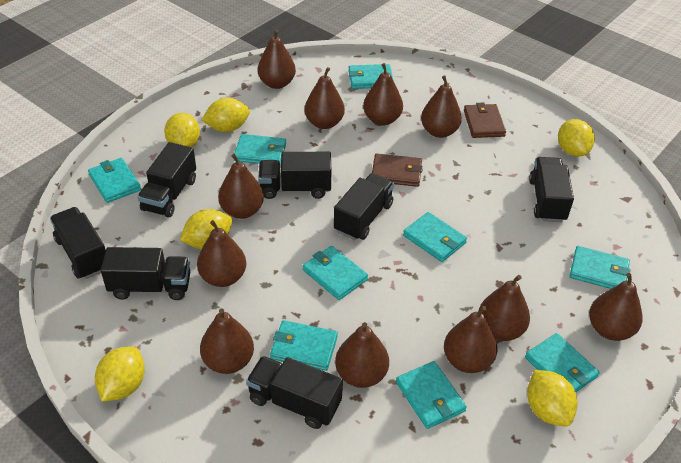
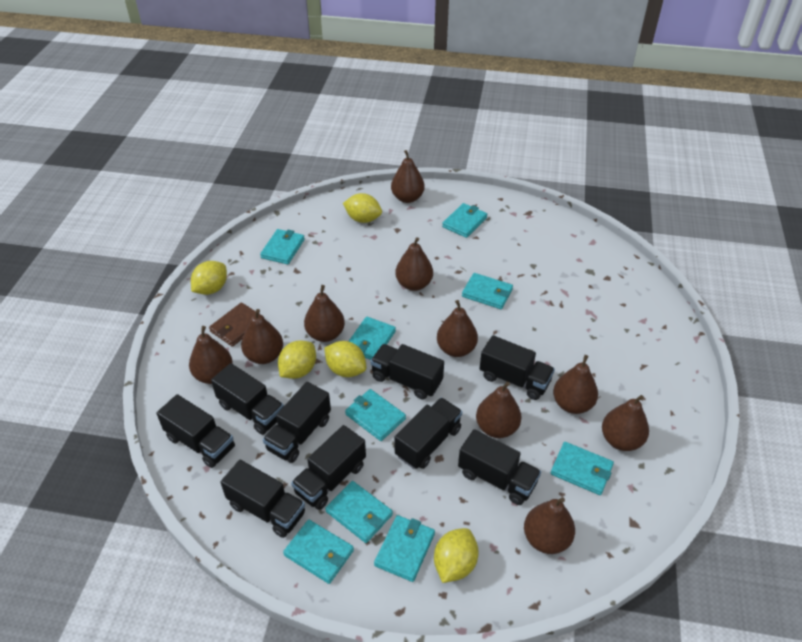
black truck: 7 -> 9
brown pear: 11 -> 10
brown wallet: 2 -> 1
yellow lemon: 6 -> 5

